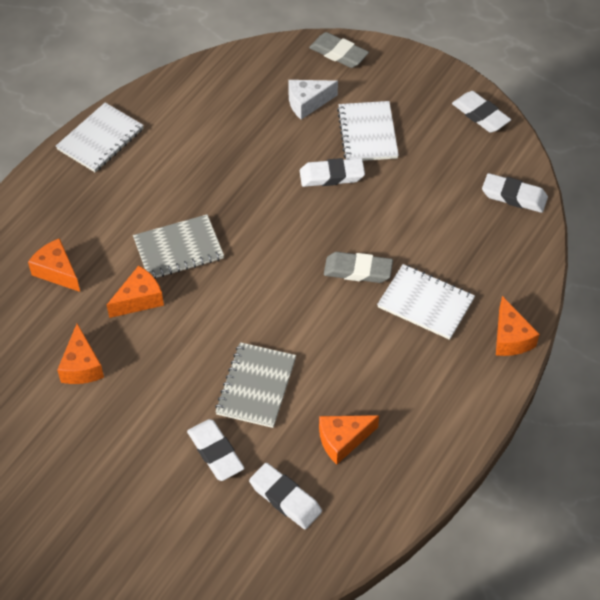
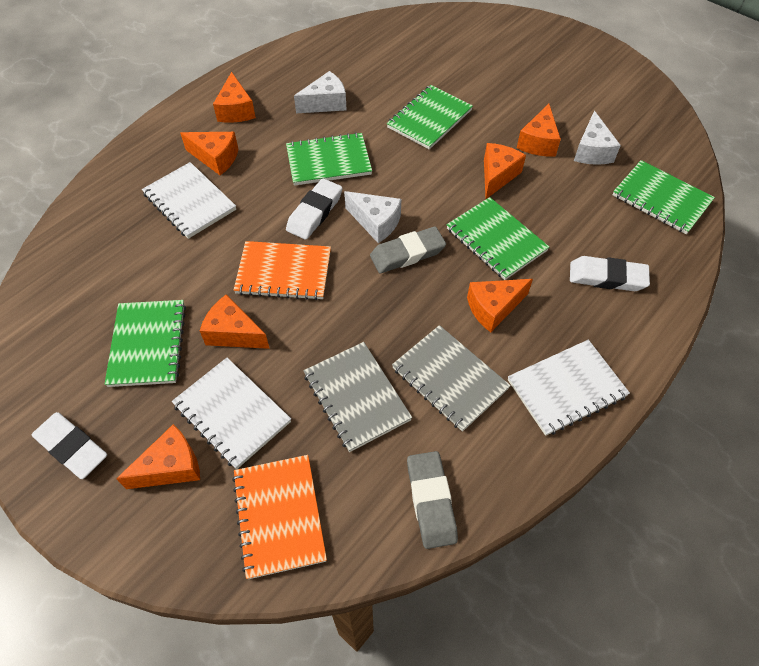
green notebook: 0 -> 5
orange cheese: 5 -> 7
orange notebook: 0 -> 2
white cheese: 1 -> 3
white eraser: 5 -> 3

